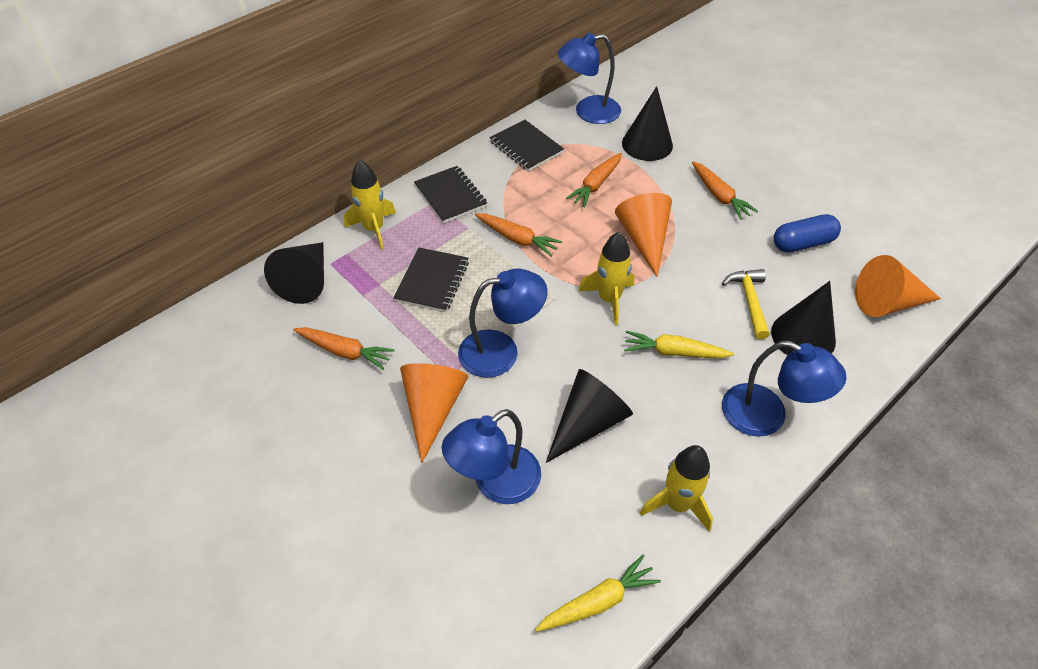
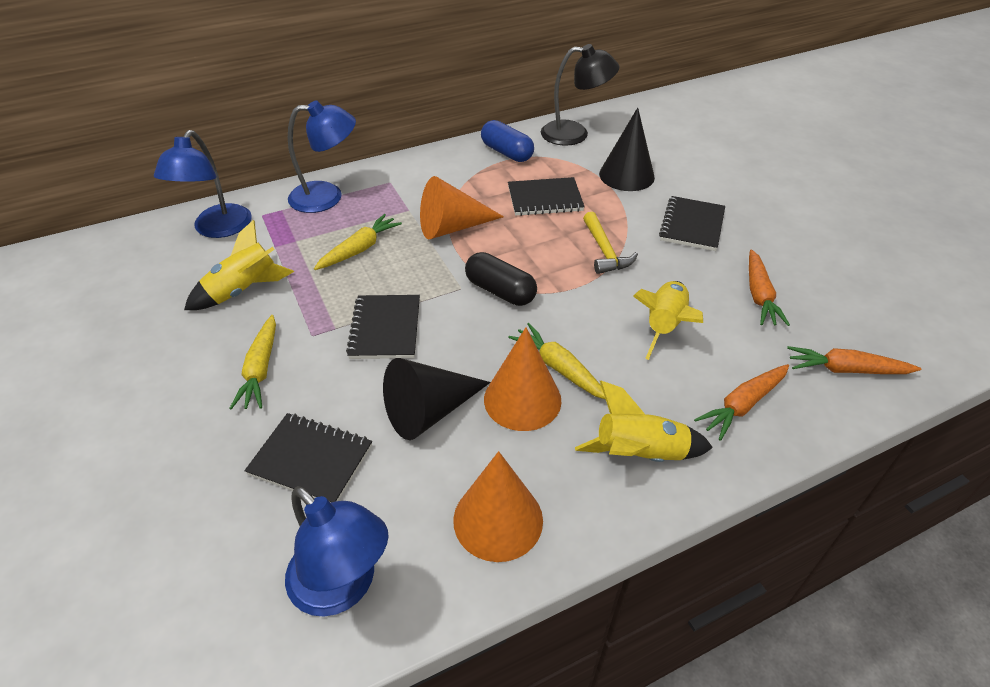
black capsule: 0 -> 1
black cone: 4 -> 2
black lamp: 0 -> 1
black notebook: 3 -> 4
blue lamp: 4 -> 3
orange carrot: 4 -> 3
yellow carrot: 2 -> 3

